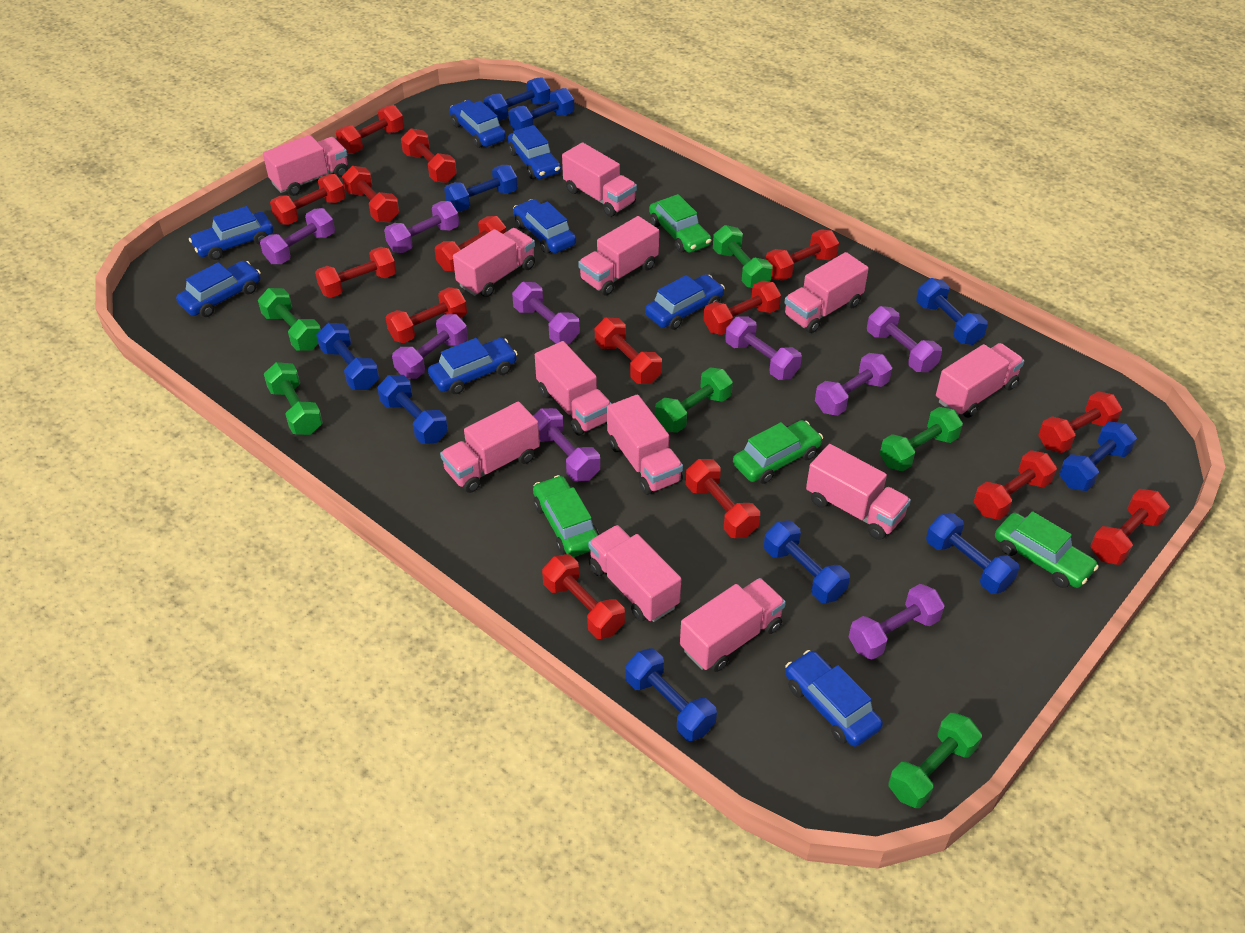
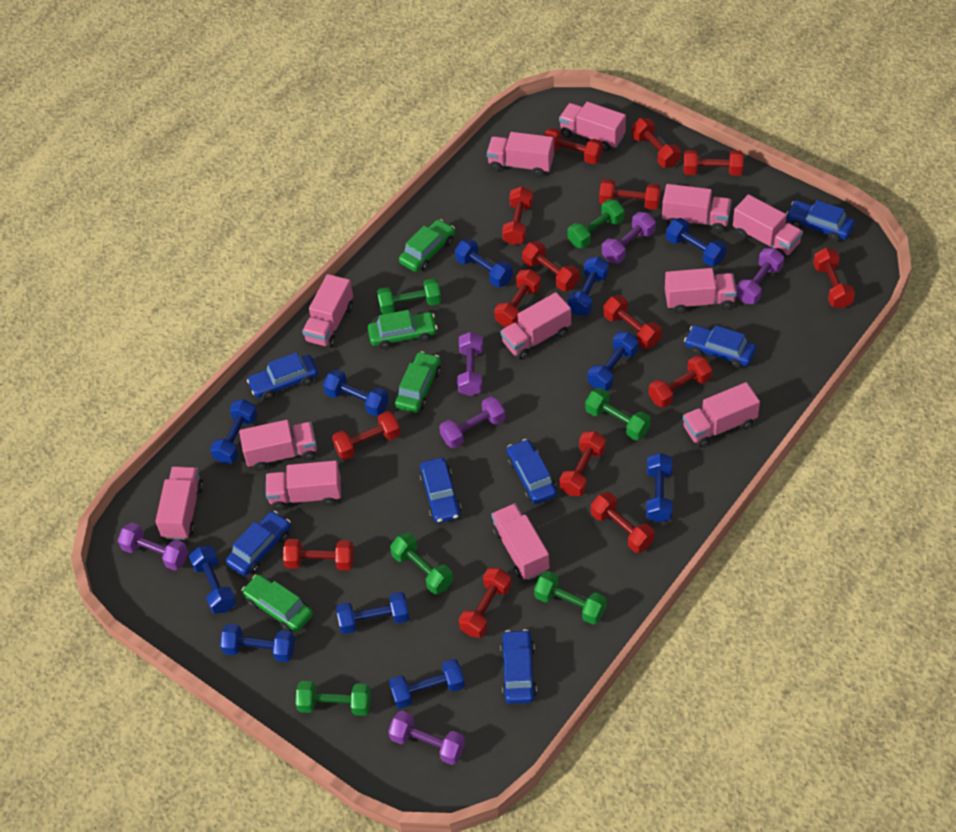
blue car: 8 -> 7
blue dumbbell: 10 -> 11
purple dumbbell: 9 -> 6

